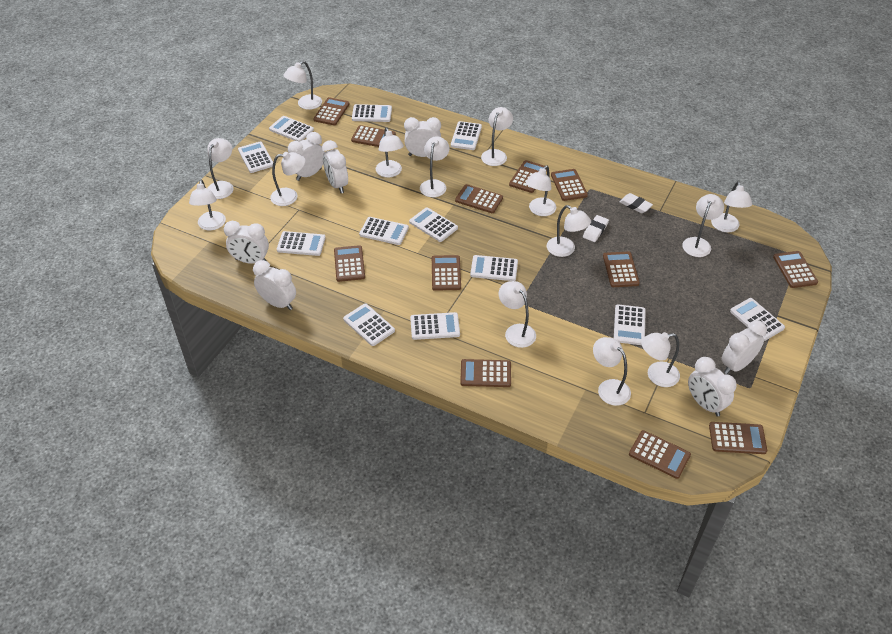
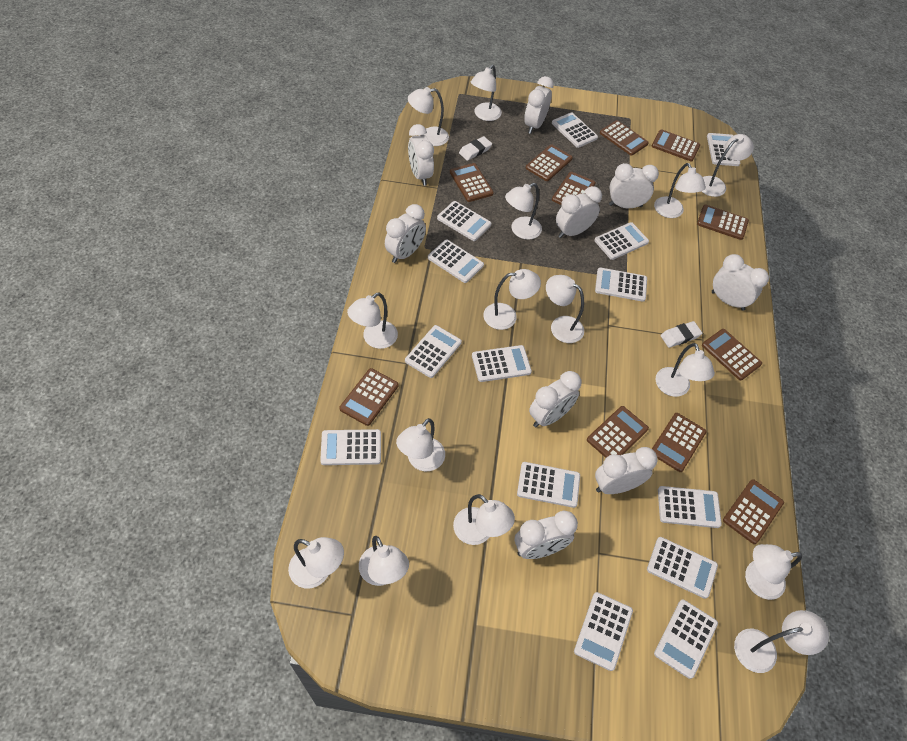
brown calculator: 12 -> 11
white calculator: 12 -> 14
white clock: 7 -> 9
white lamp: 14 -> 15

